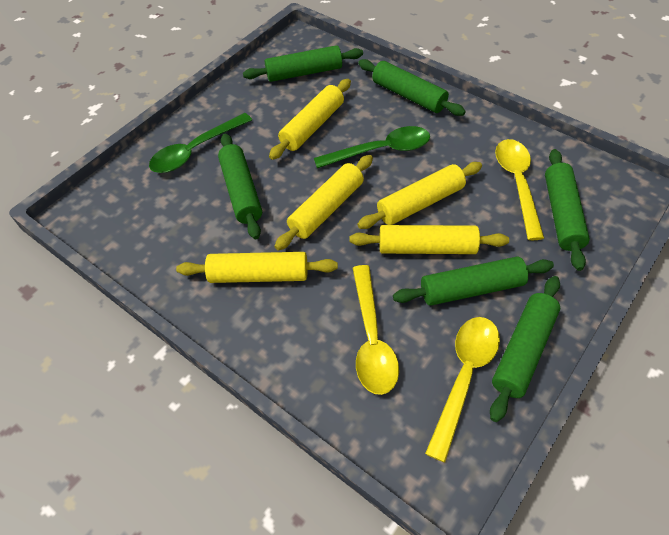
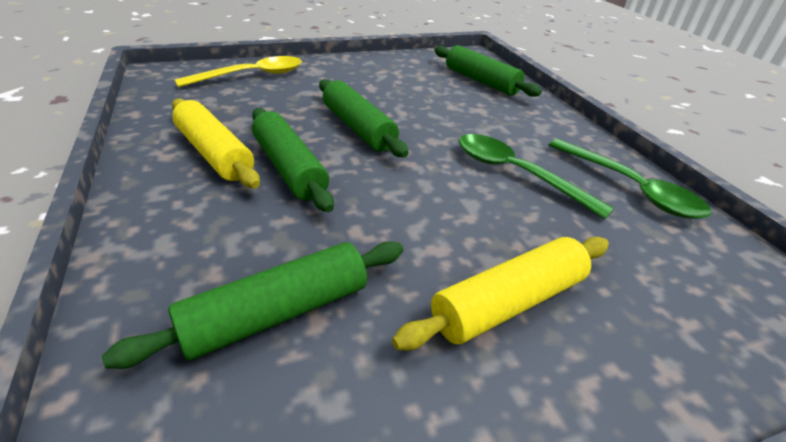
green rolling pin: 6 -> 4
yellow rolling pin: 5 -> 2
yellow spoon: 3 -> 1

